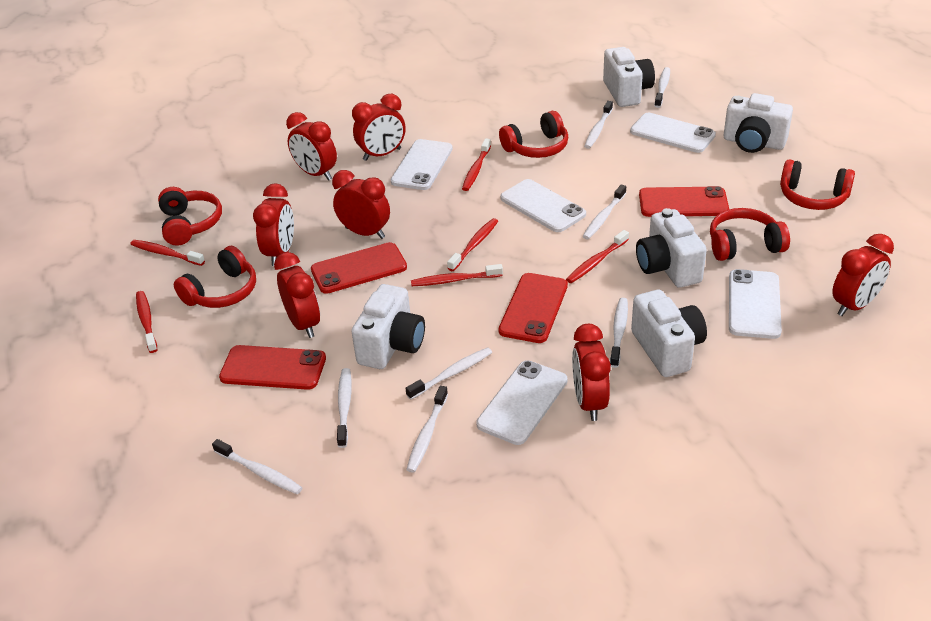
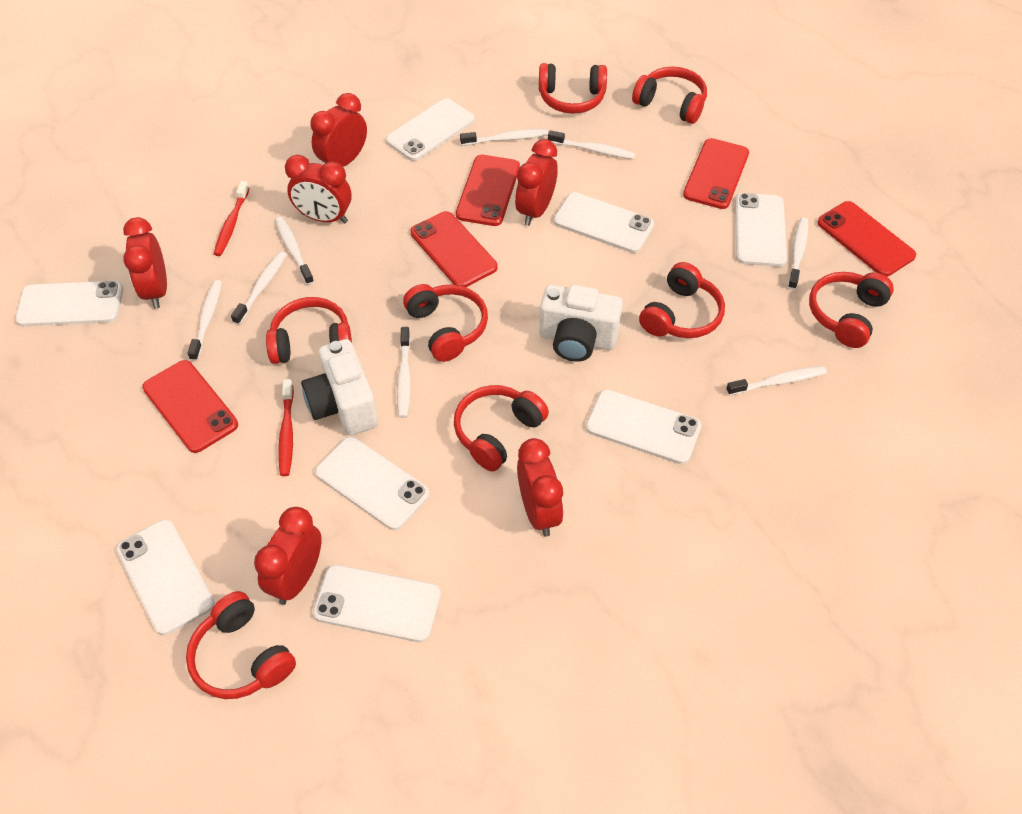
red clock: 7 -> 6
red headphones: 5 -> 8
red phone: 4 -> 5
red toothbrush: 6 -> 2
white camera: 5 -> 2
white phone: 5 -> 8

